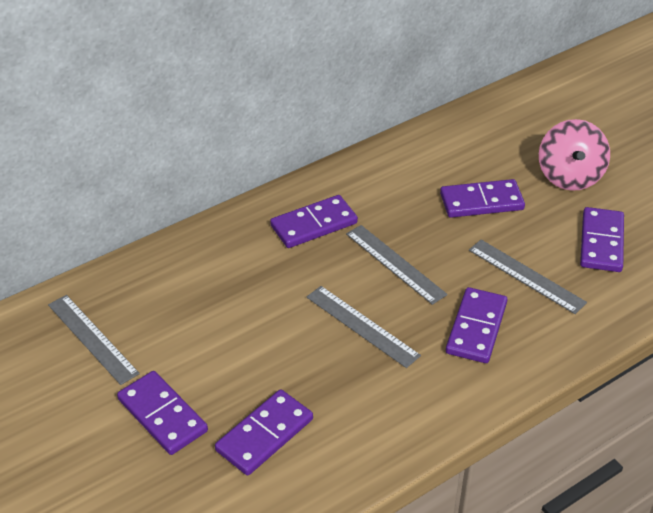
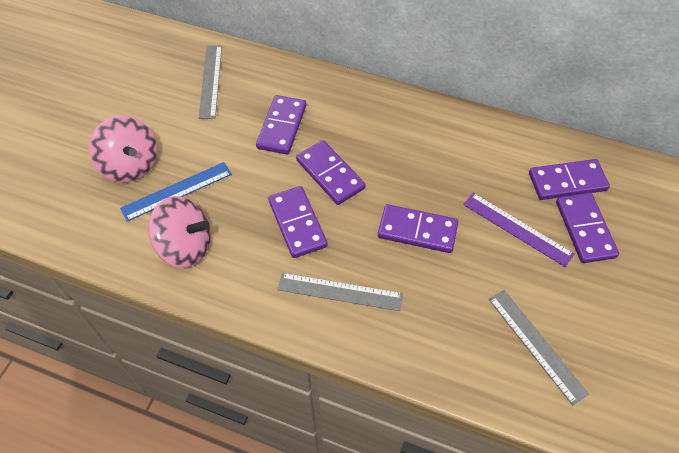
blue ruler: 0 -> 1
grey ruler: 4 -> 3
pink spinning top: 1 -> 2
purple ruler: 0 -> 1

